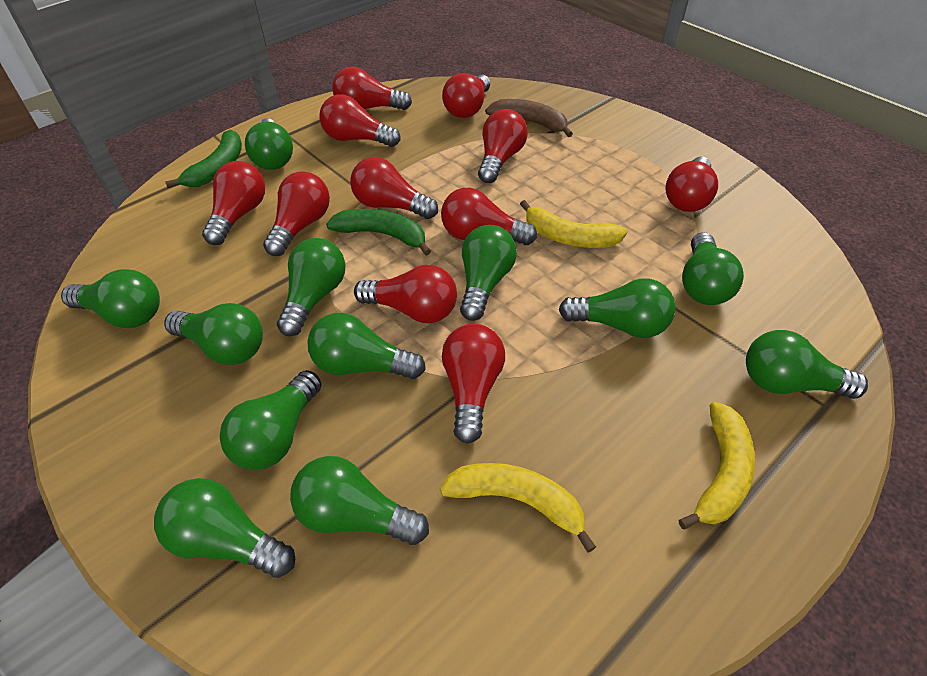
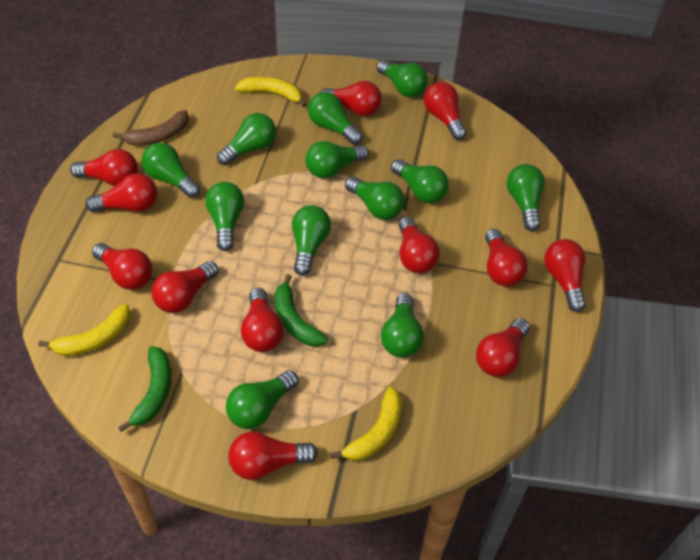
red light bulb: 11 -> 12

